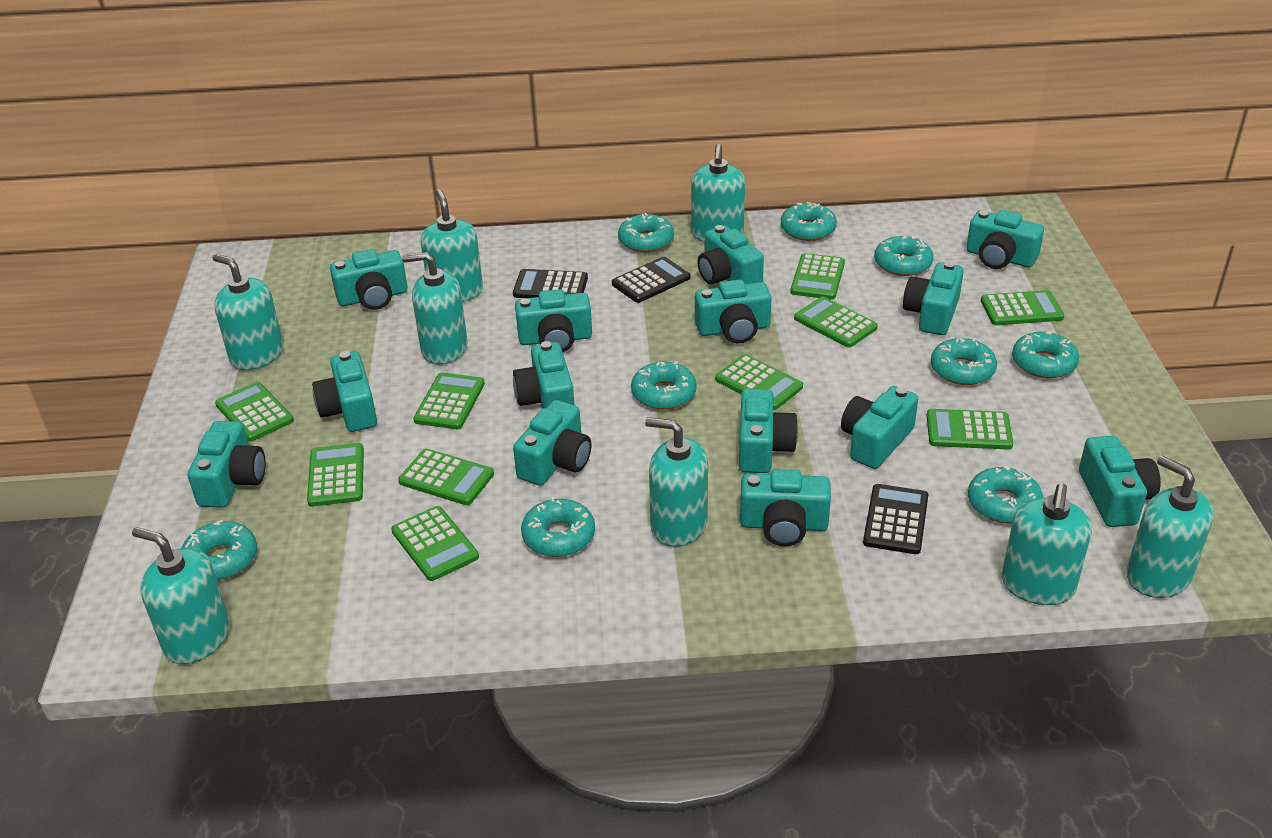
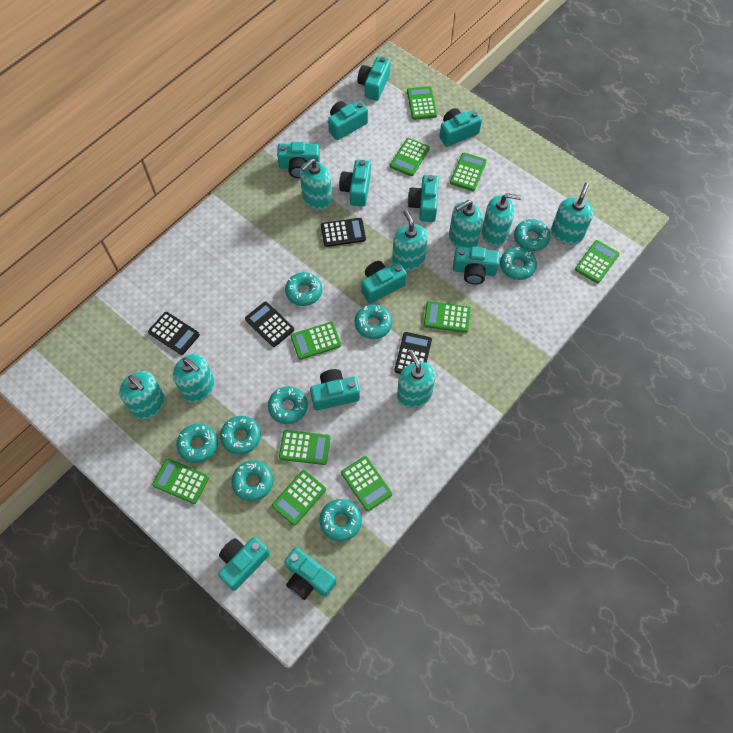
black calculator: 3 -> 4
turquoise camera: 14 -> 11

